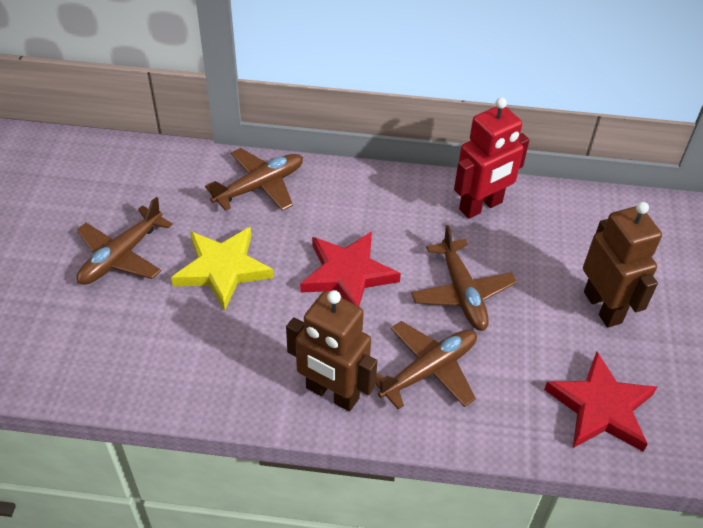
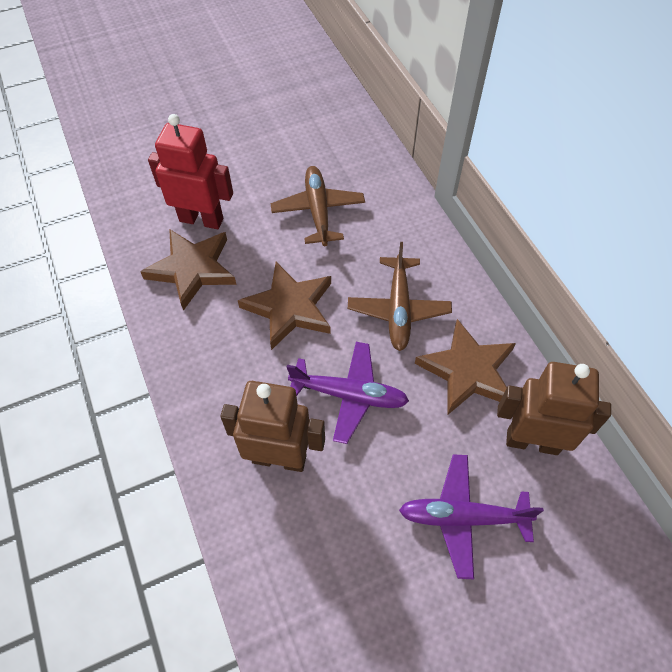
brown plane: 4 -> 2
brown star: 0 -> 3
purple plane: 0 -> 2
red star: 2 -> 0
yellow star: 1 -> 0

